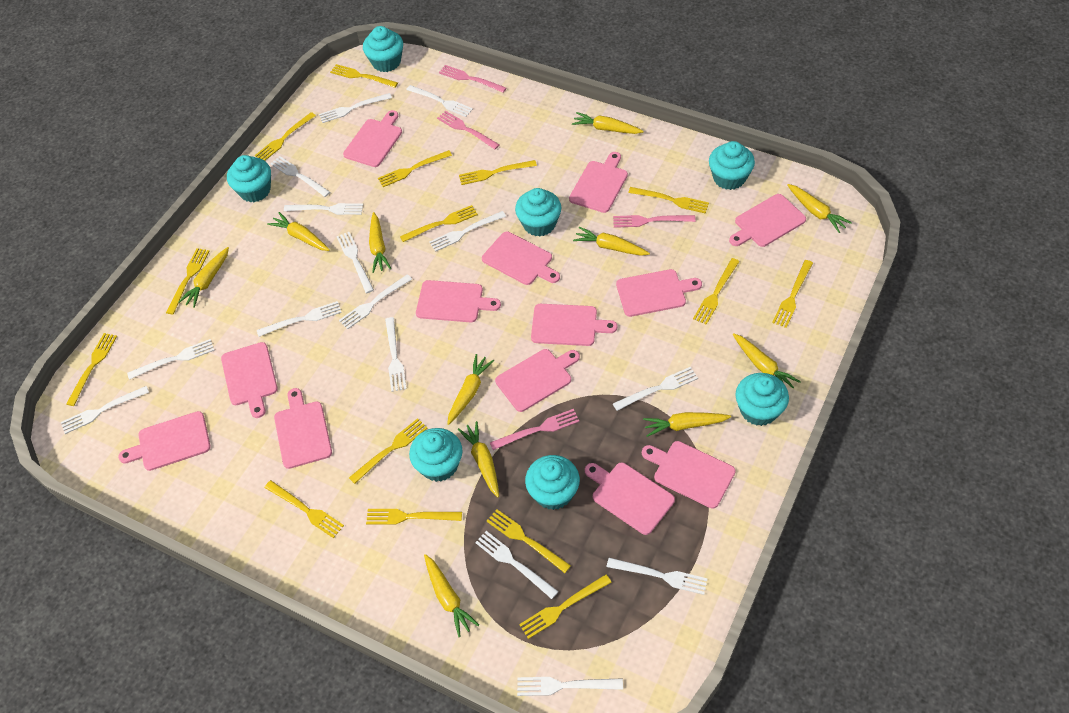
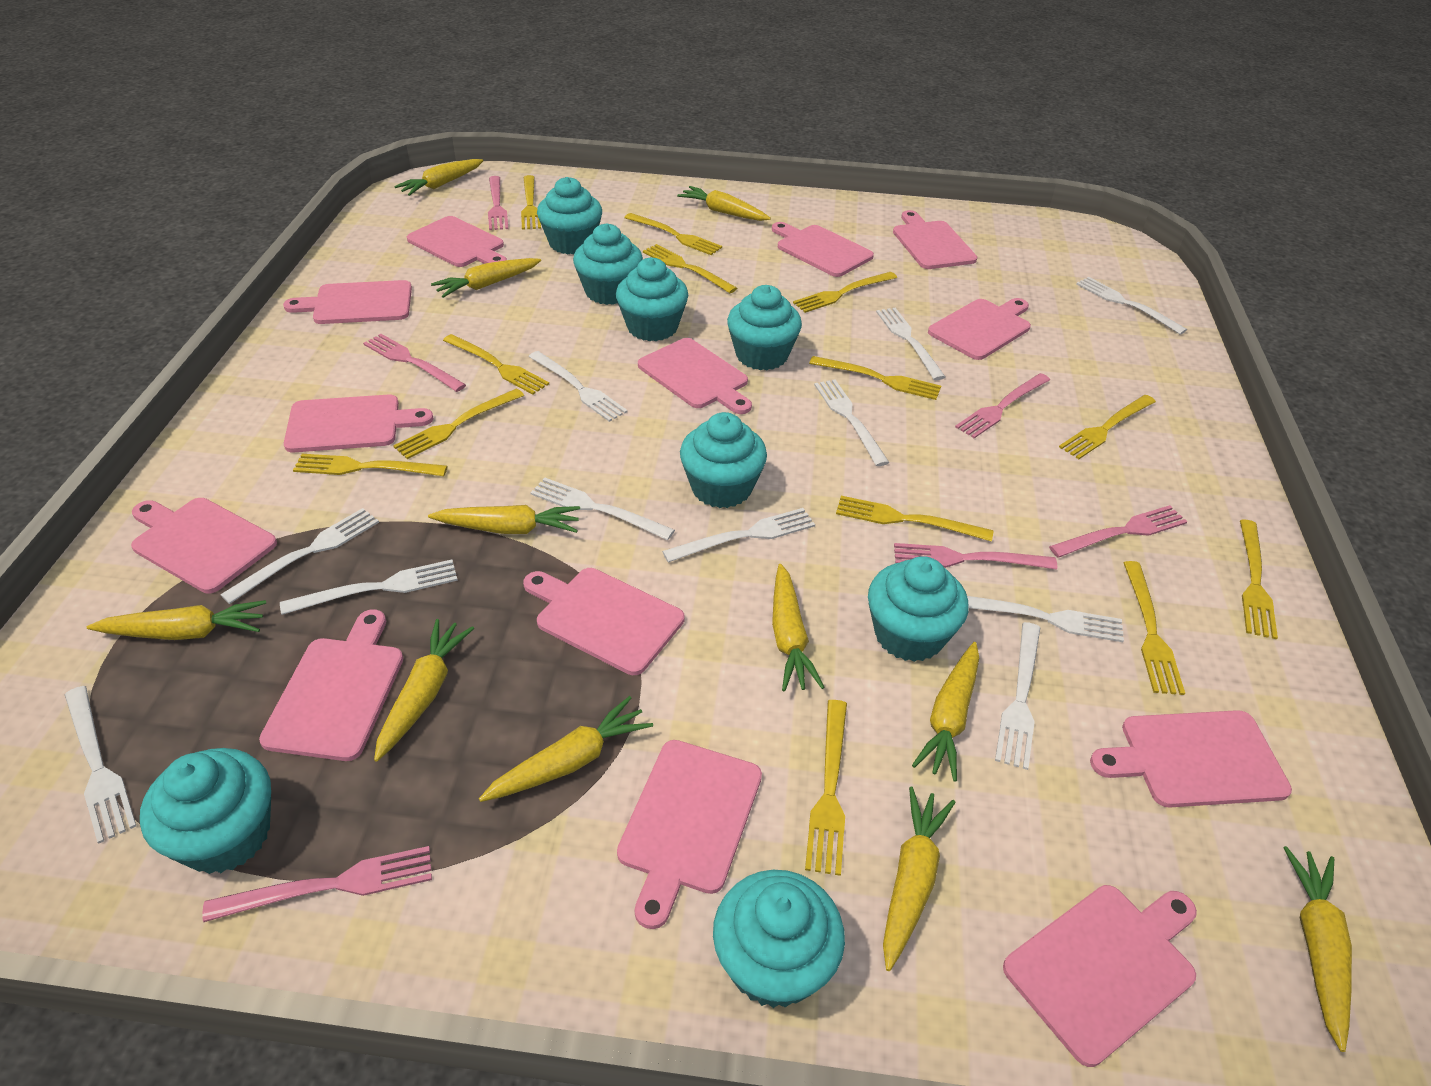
pink fork: 4 -> 6
turquoise cupcake: 7 -> 8
white fork: 15 -> 11
yellow fork: 15 -> 13

